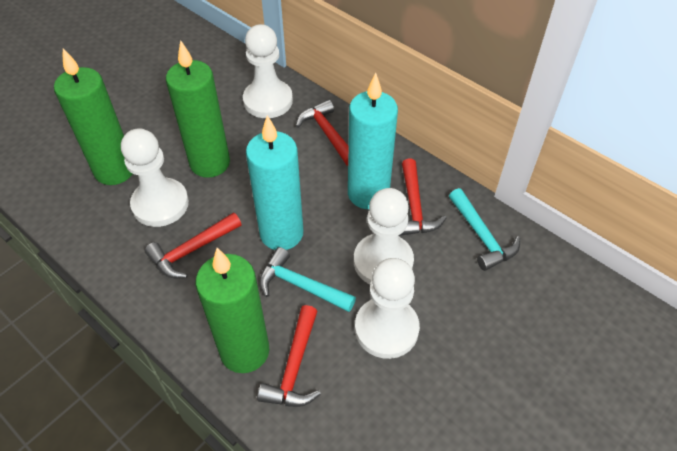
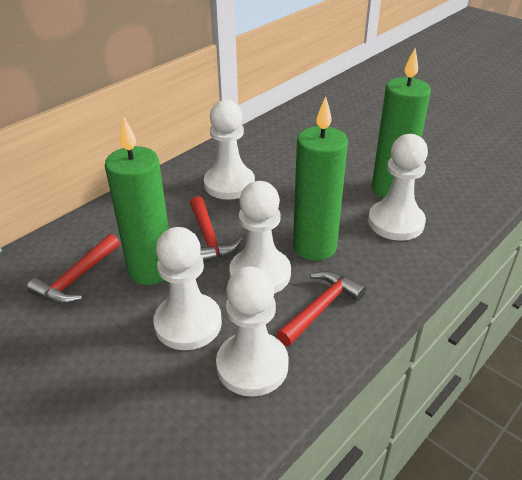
red hammer: 4 -> 3
turquoise candle: 2 -> 0
turquoise hammer: 2 -> 0
white pawn: 4 -> 5

